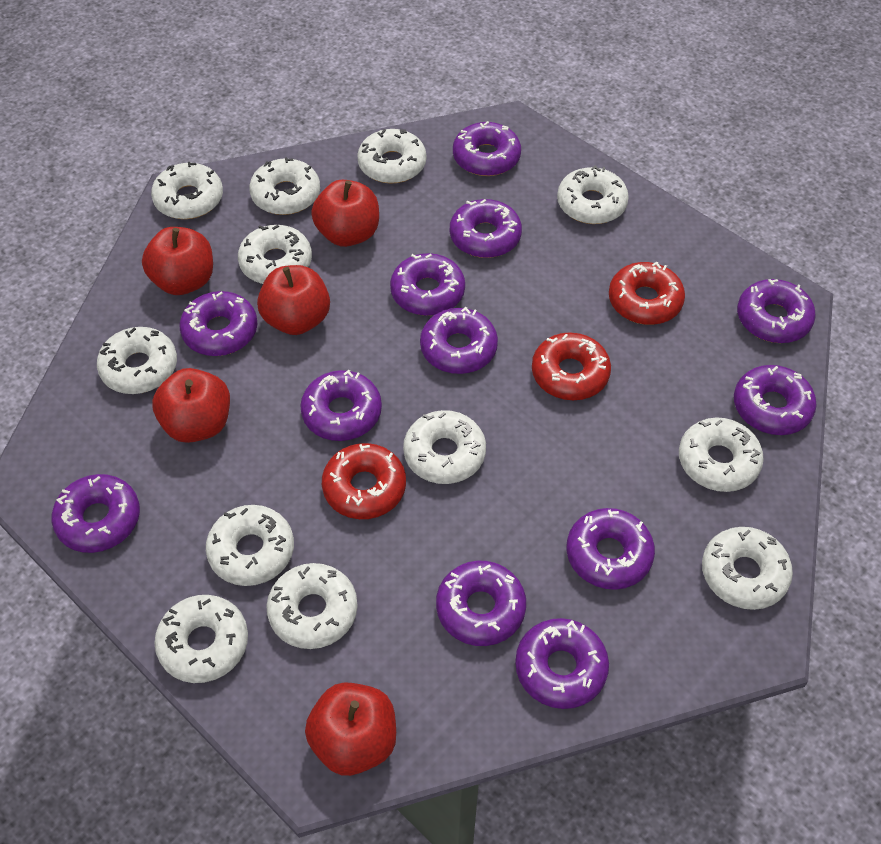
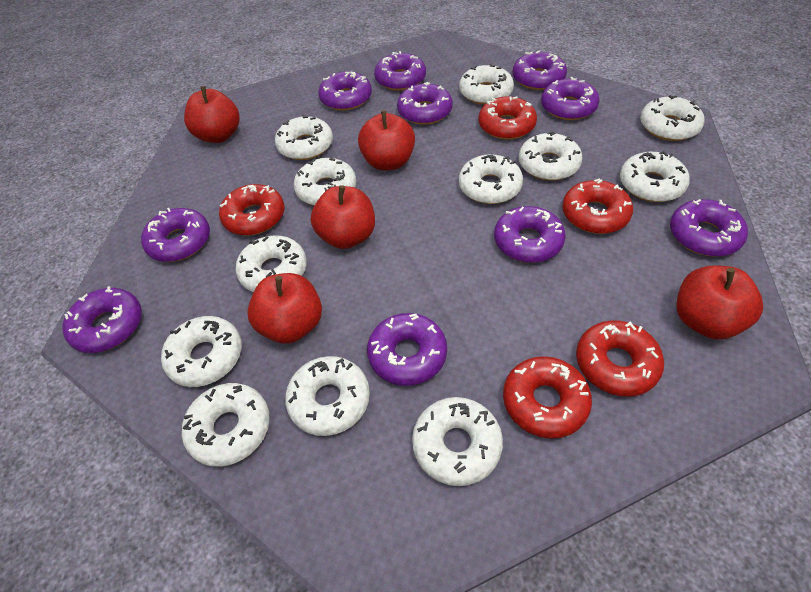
purple donut: 12 -> 10
red donut: 3 -> 5

